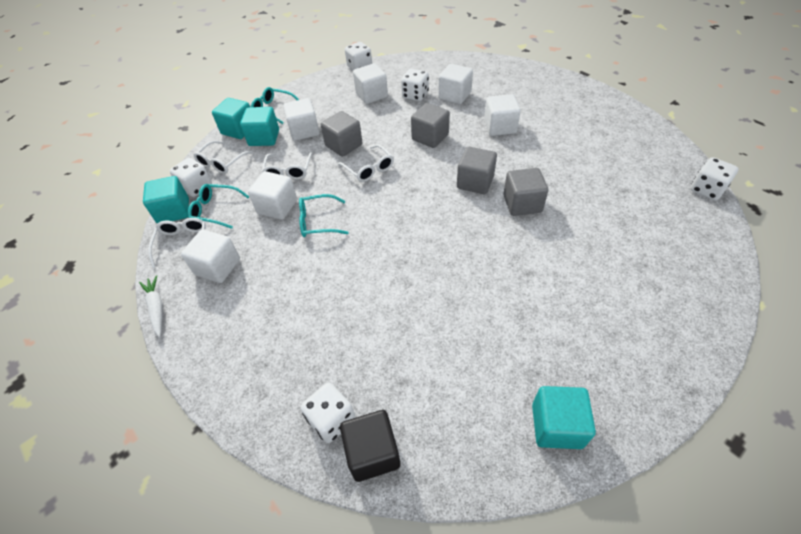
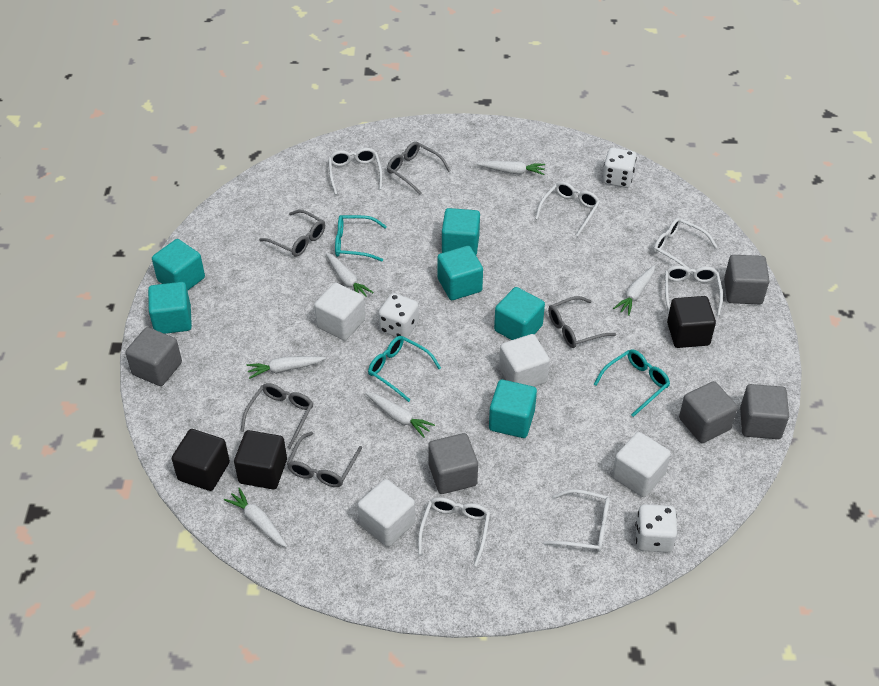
black cube: 1 -> 3
grey cube: 4 -> 5
grey glasses: 0 -> 5
turquoise cube: 4 -> 6
white carrot: 1 -> 6
white cube: 6 -> 4
white dice: 5 -> 3
white glasses: 4 -> 6

